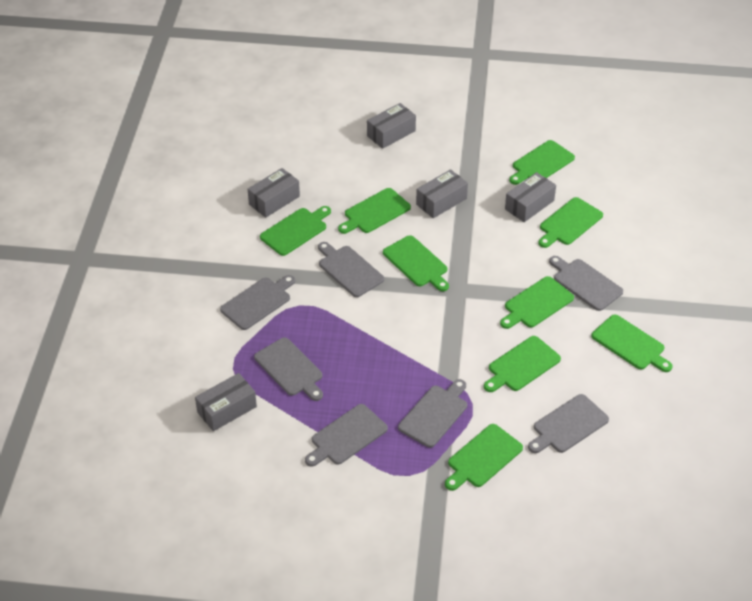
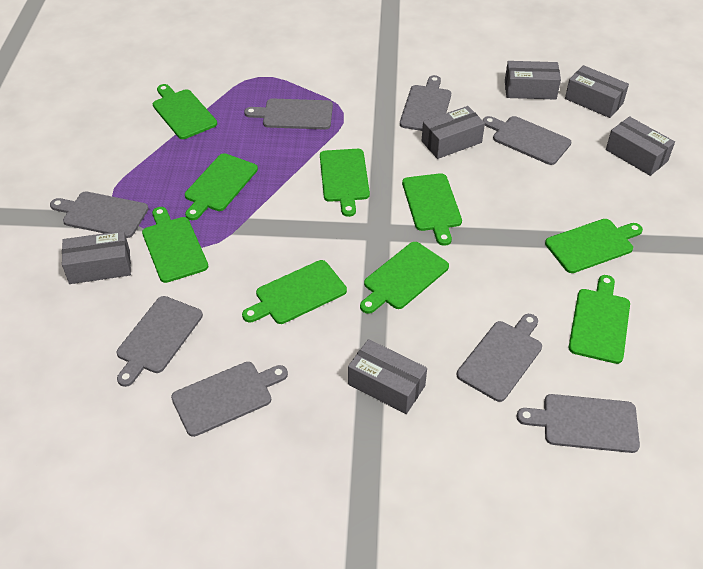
grey box: 5 -> 6
grey cutting board: 7 -> 8

